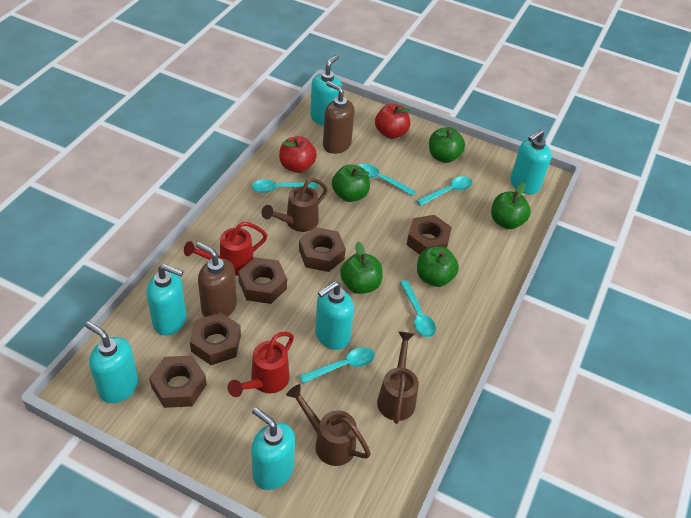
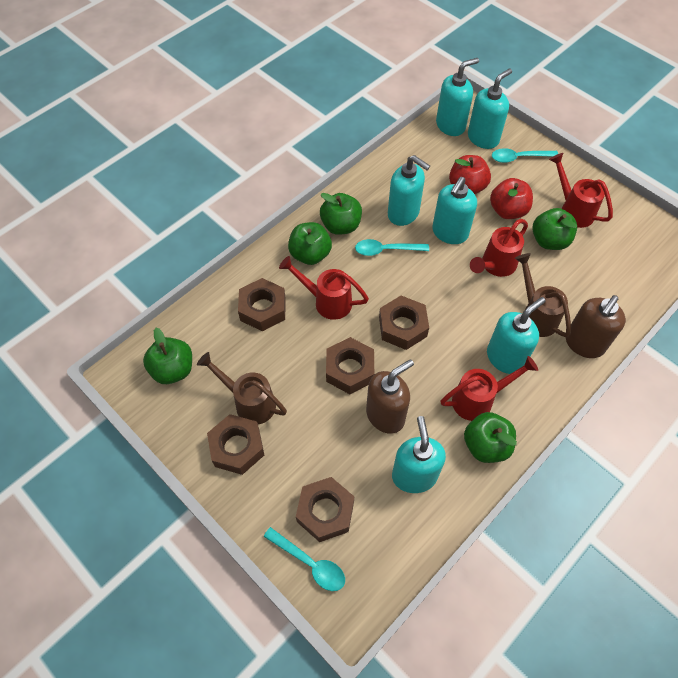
brown watering can: 3 -> 2
red watering can: 2 -> 4
turquoise spoon: 5 -> 3

